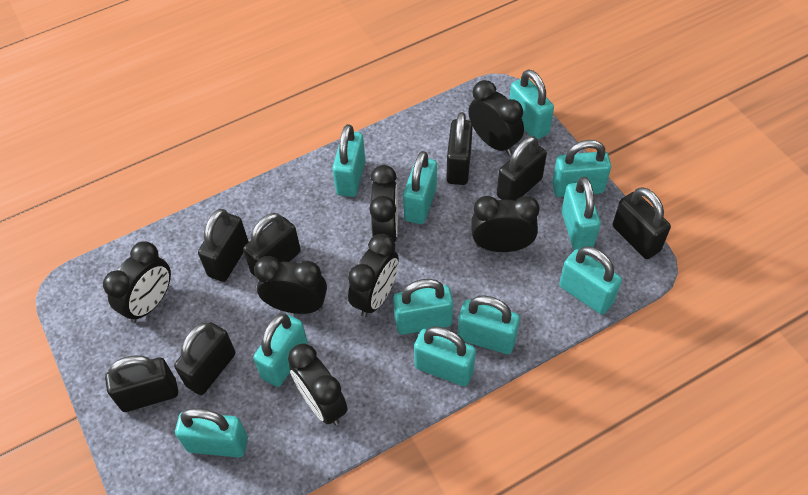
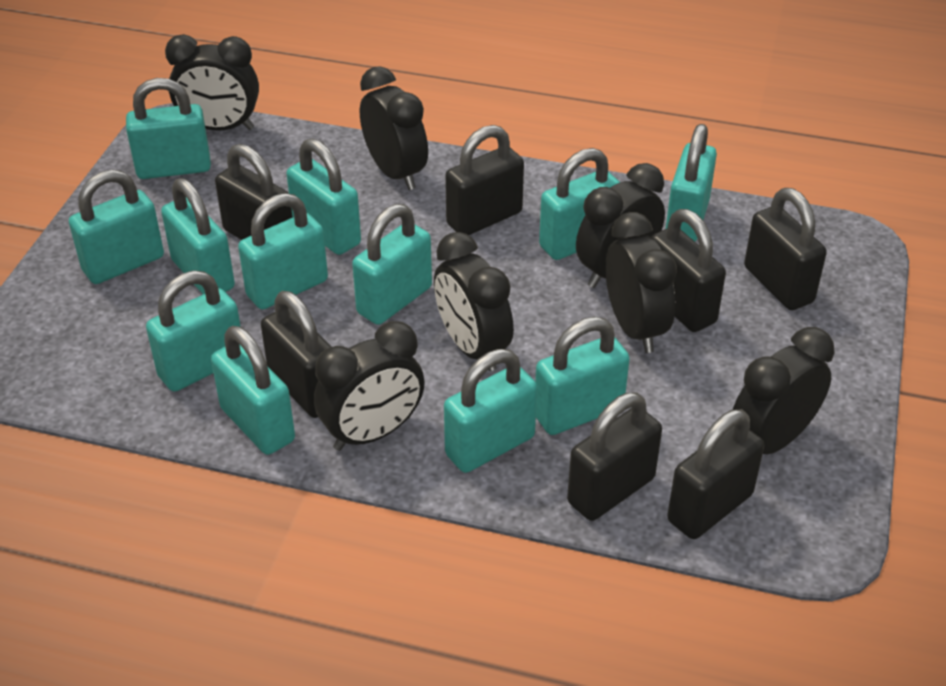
turquoise padlock: 11 -> 12

